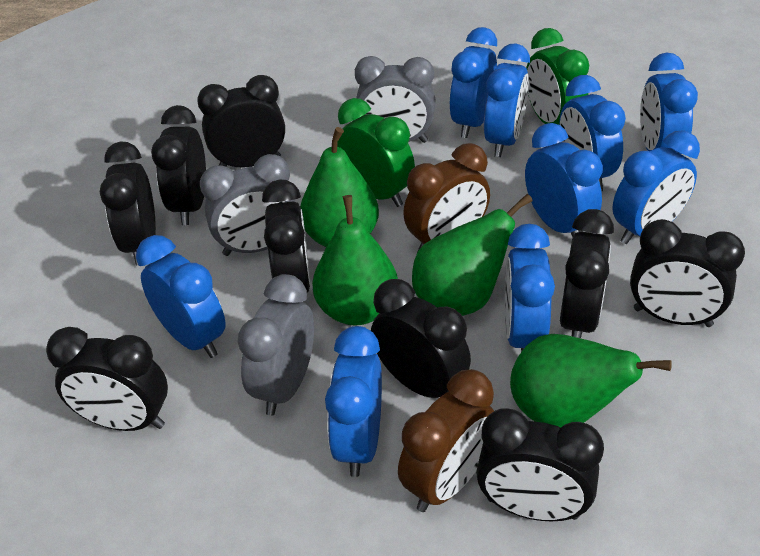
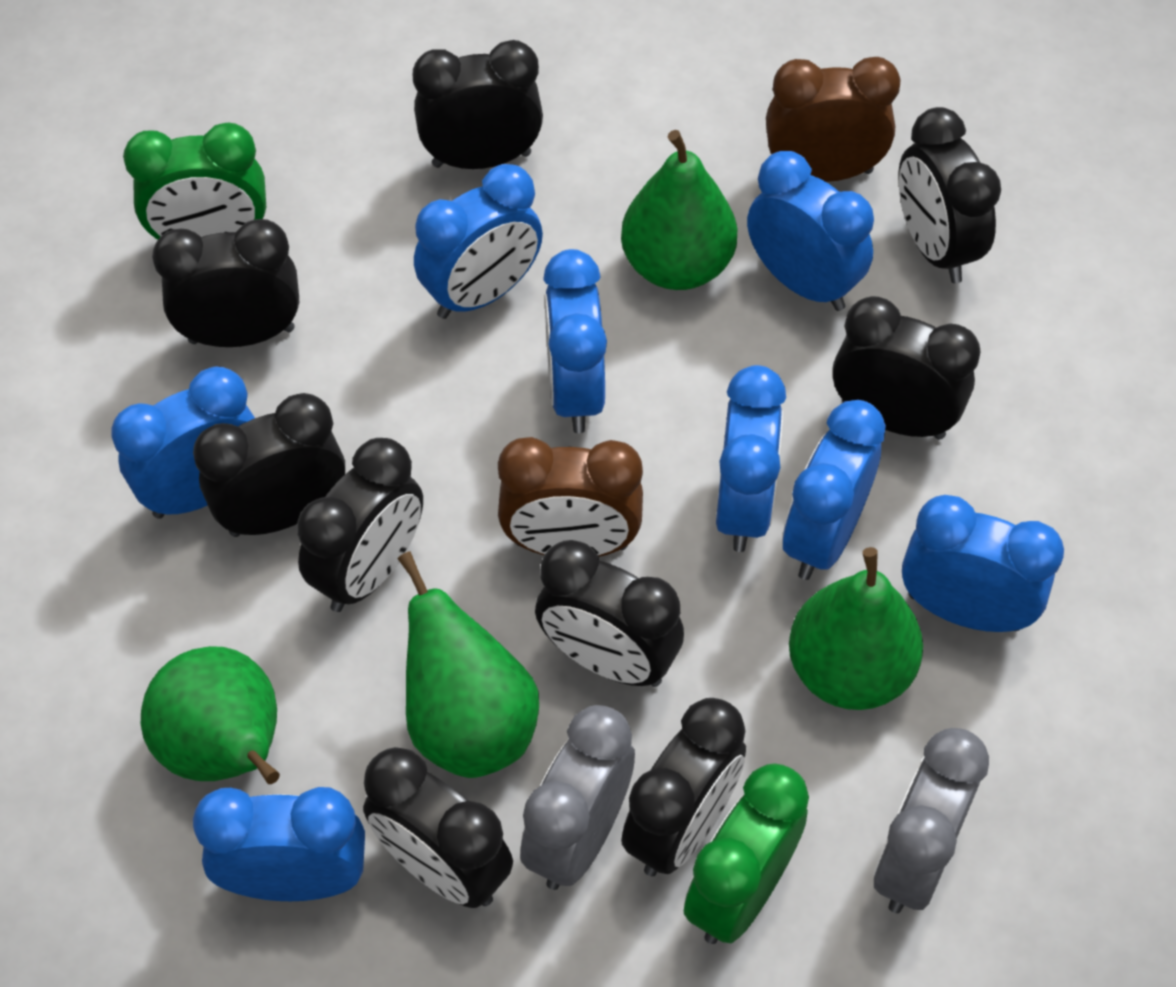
blue clock: 9 -> 8
grey clock: 3 -> 2

